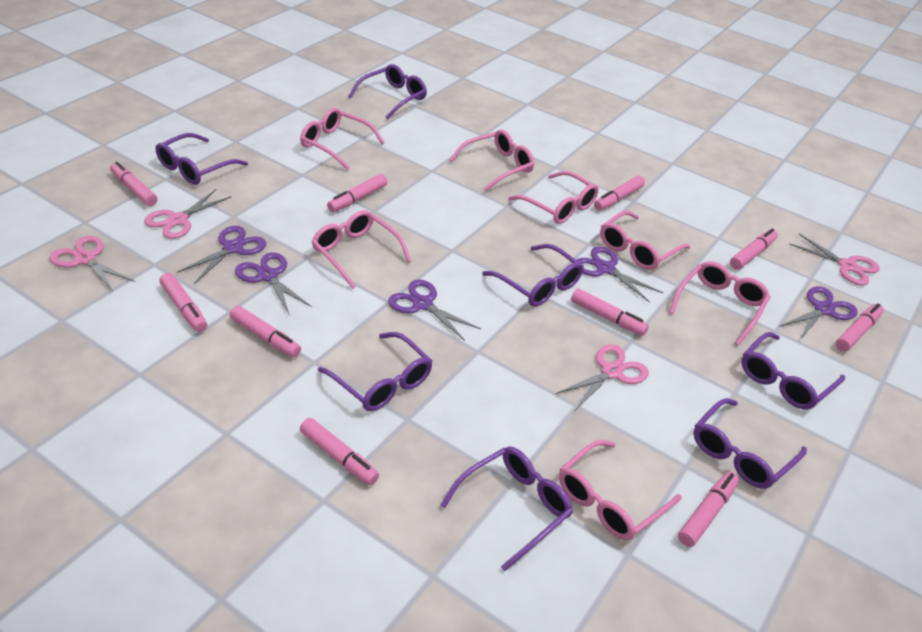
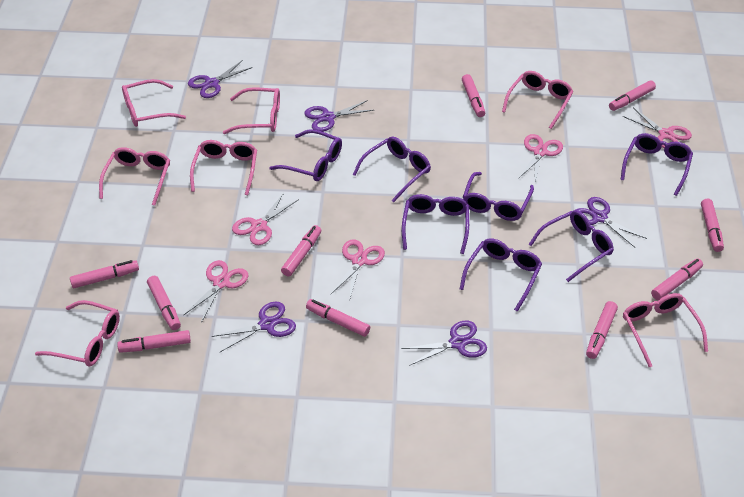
pink scissors: 4 -> 5

